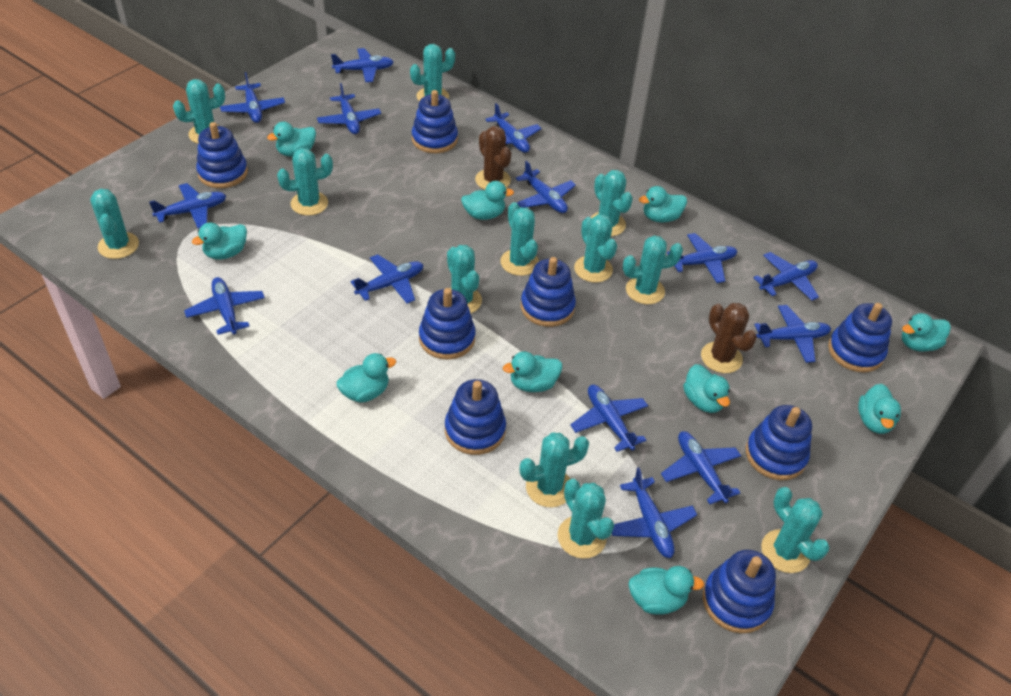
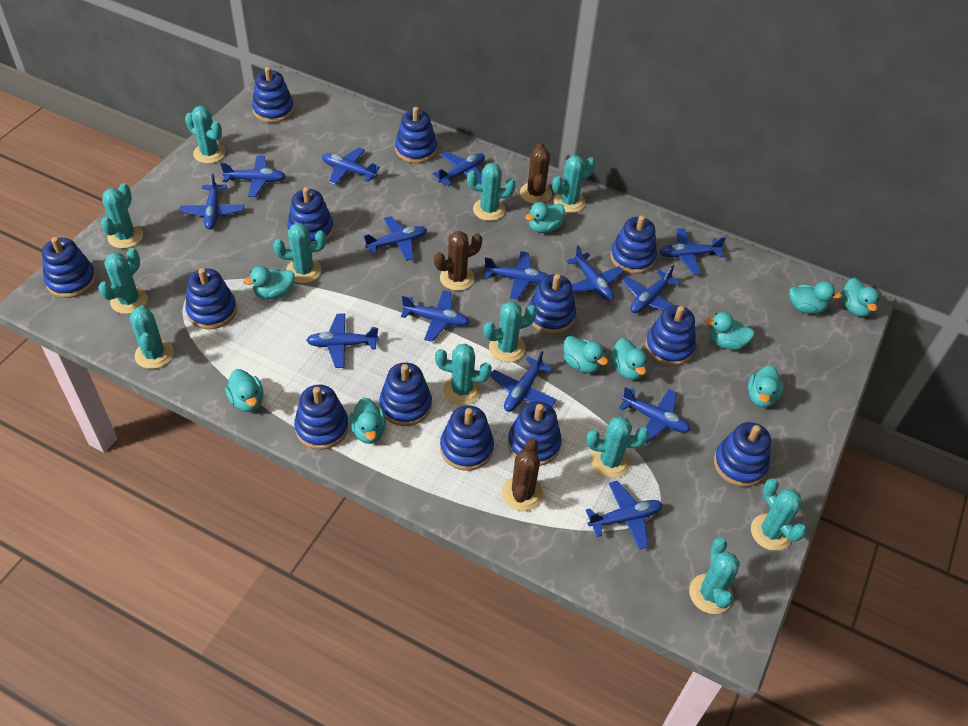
blue stacking toy: 8 -> 13
brown cactus: 2 -> 3

